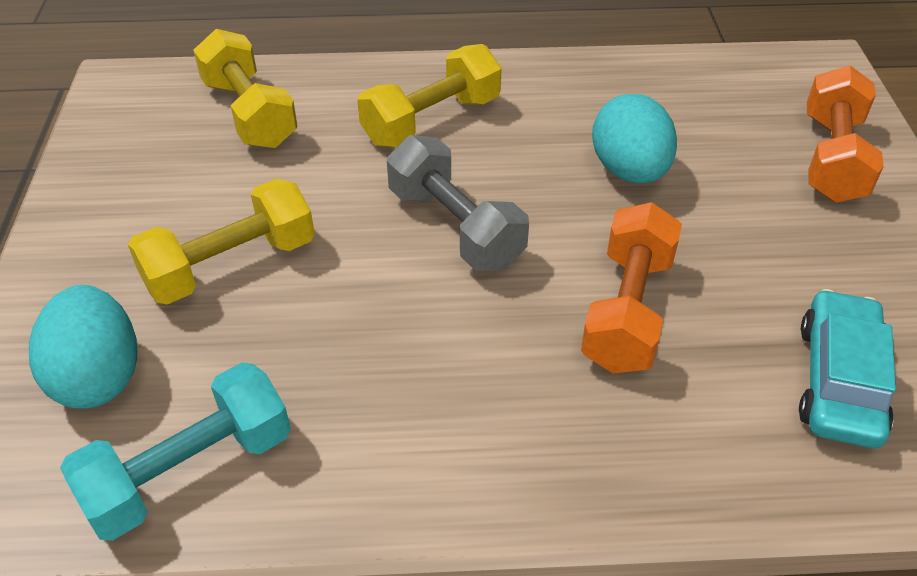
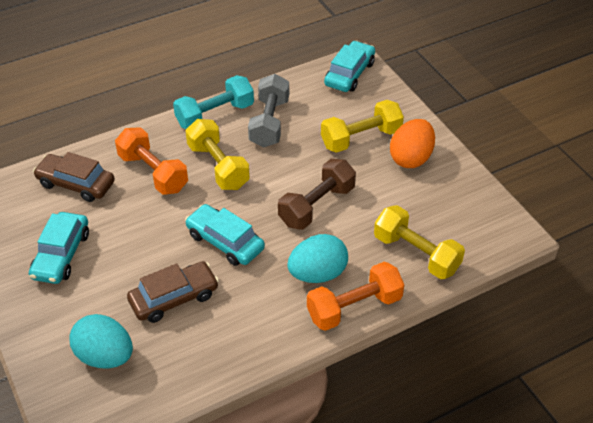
brown car: 0 -> 2
brown dumbbell: 0 -> 1
orange egg: 0 -> 1
turquoise car: 1 -> 3

